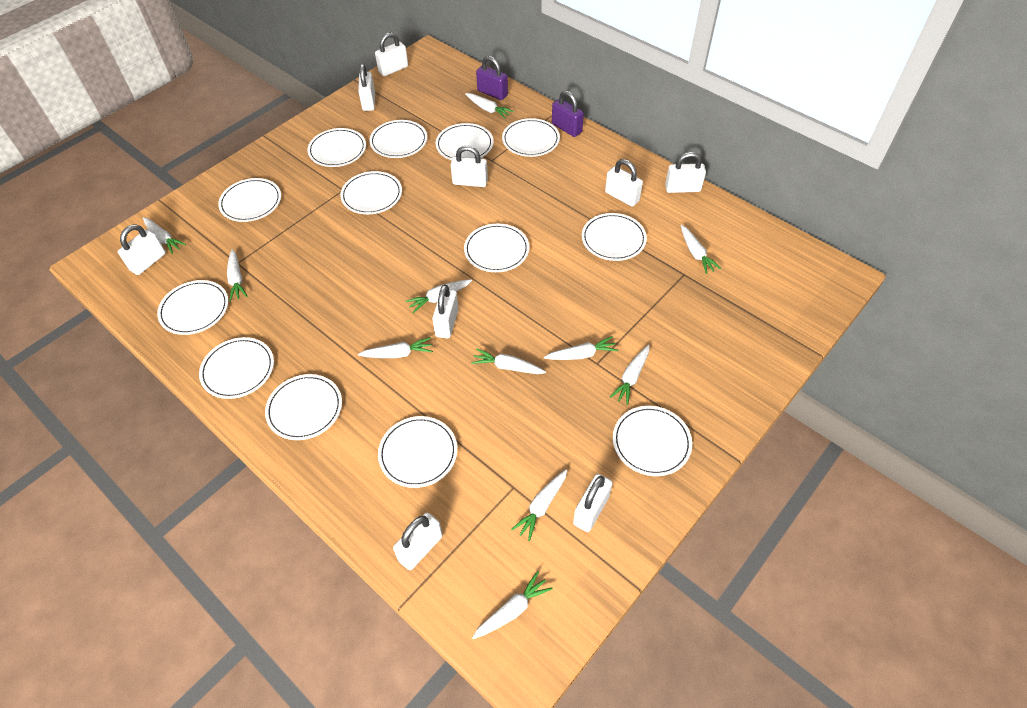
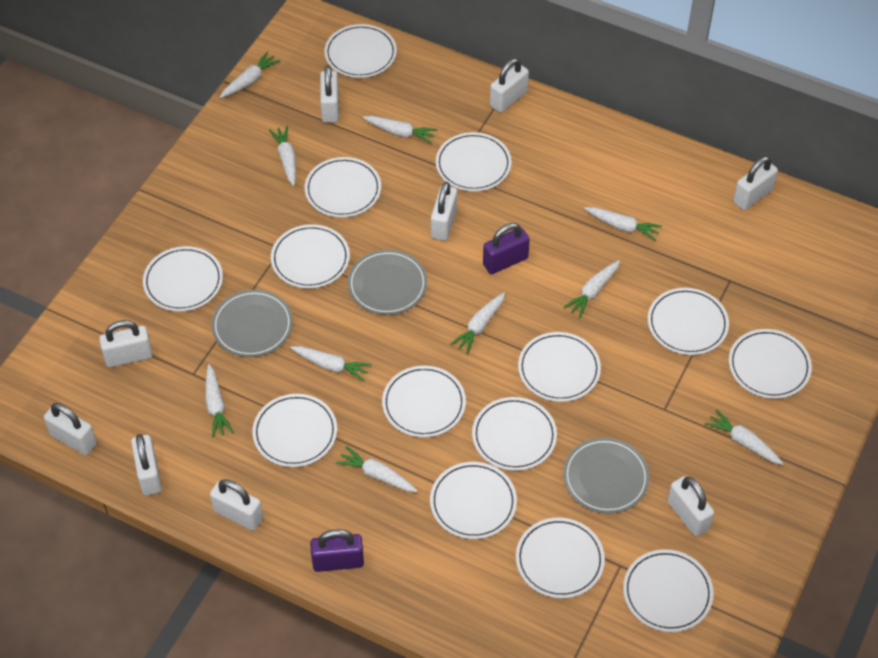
grey plate: 0 -> 3
white carrot: 11 -> 10
white plate: 13 -> 14

